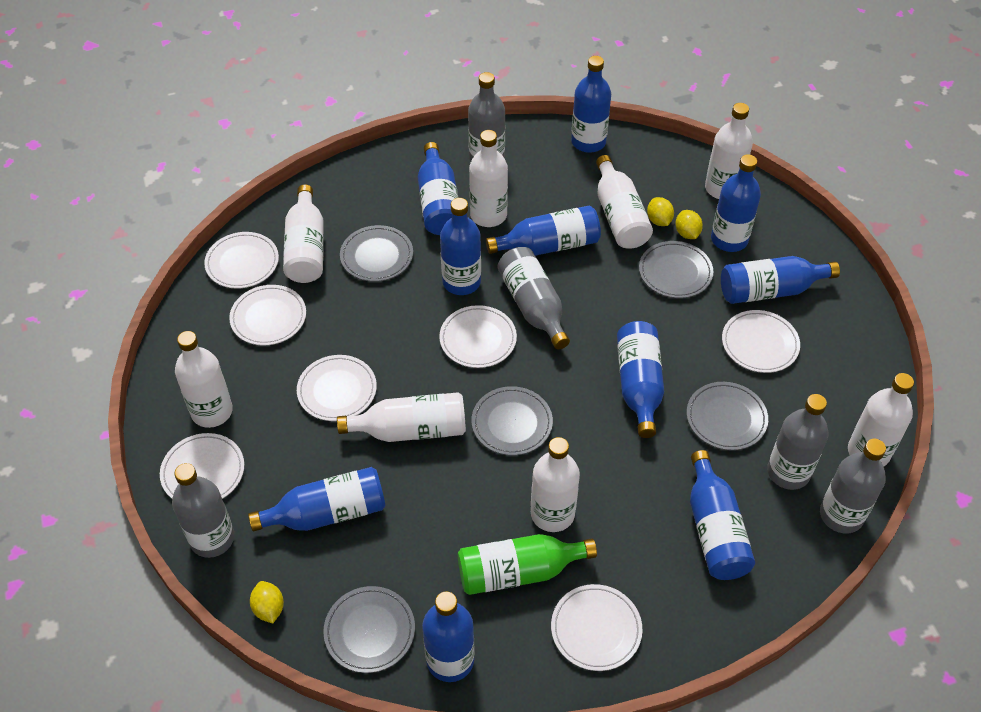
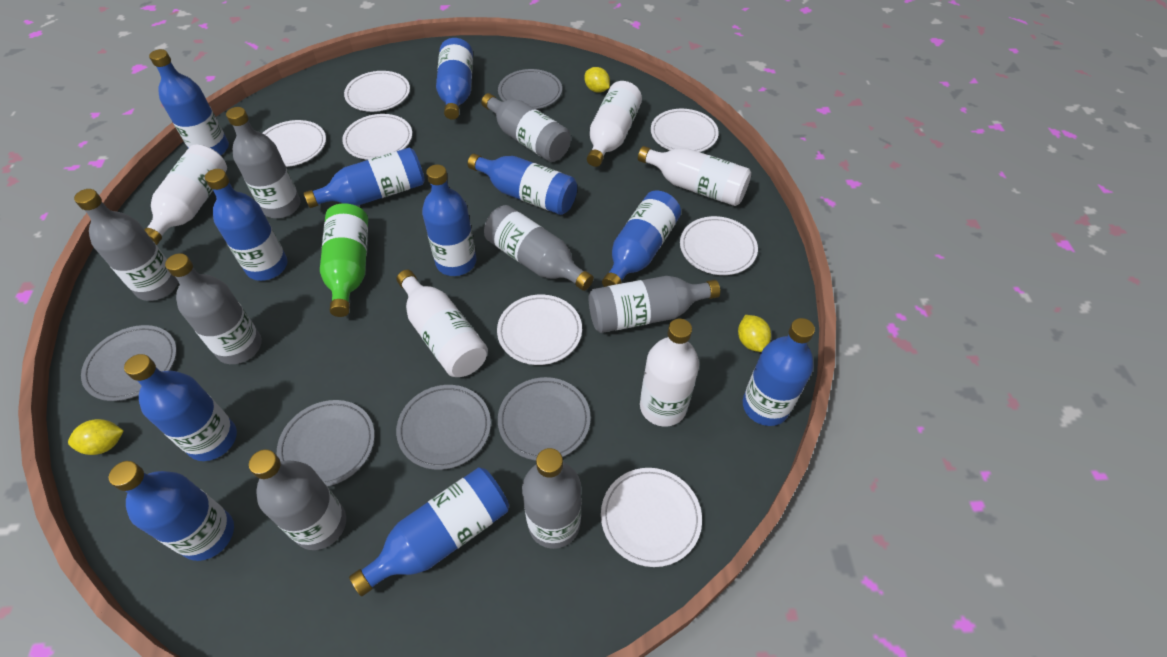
blue bottle: 10 -> 11
grey bottle: 5 -> 8
white bottle: 8 -> 5

